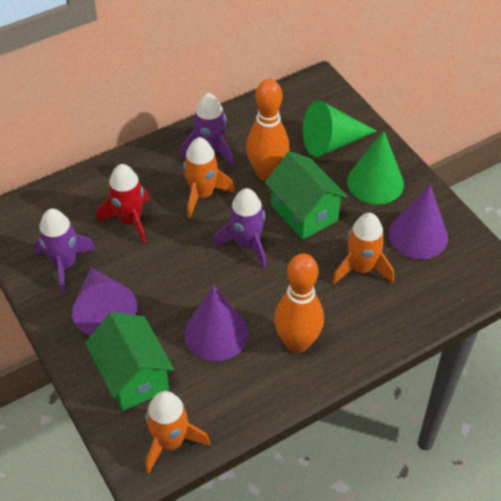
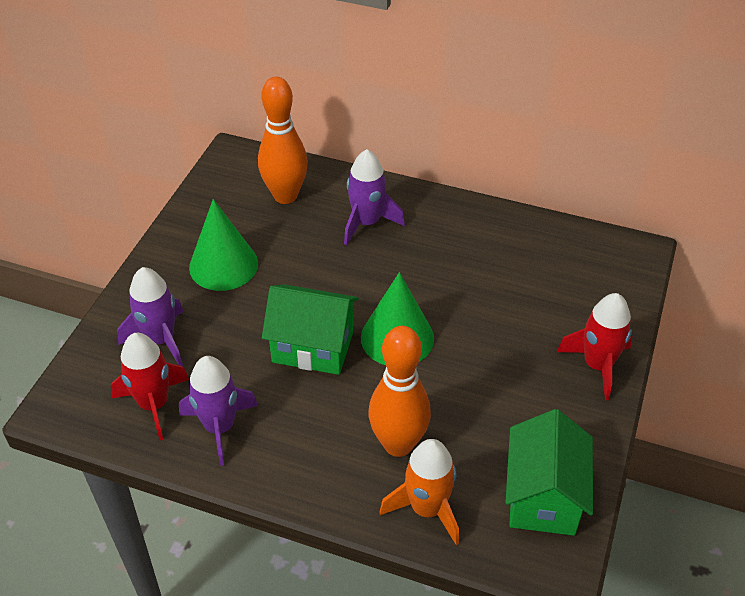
orange rocket: 3 -> 1
purple cone: 3 -> 0
red rocket: 1 -> 2

